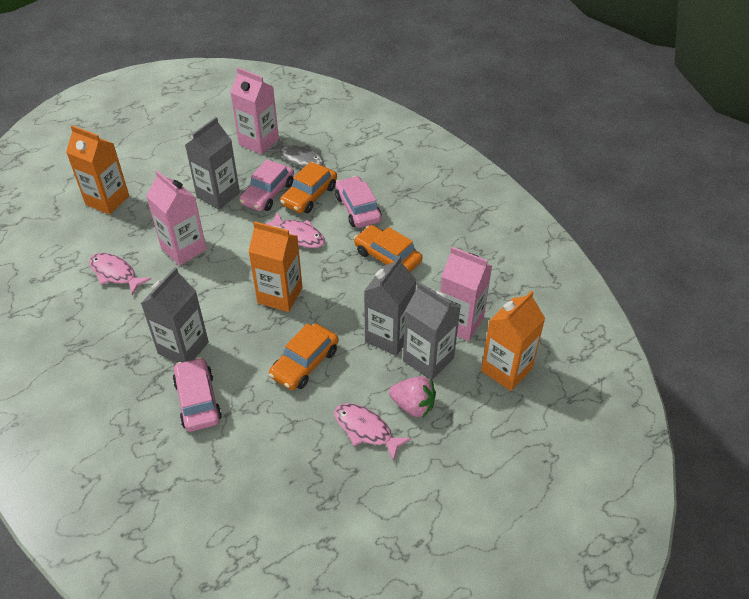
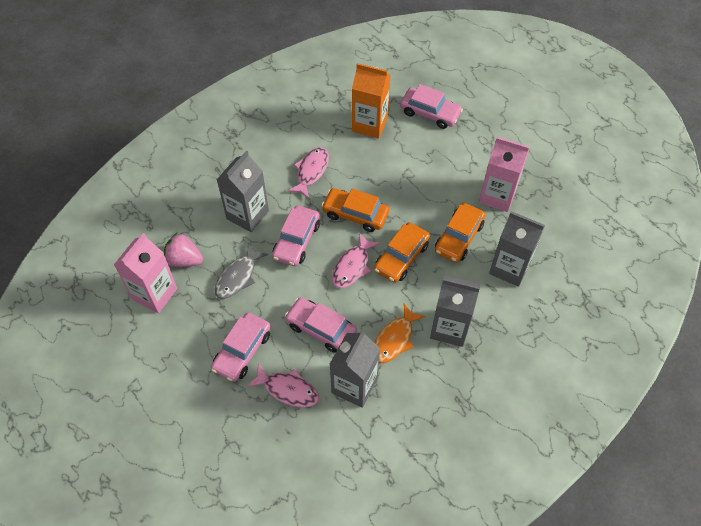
orange carton: 3 -> 1
orange fish: 0 -> 1
pink car: 3 -> 4
pink carton: 3 -> 2

